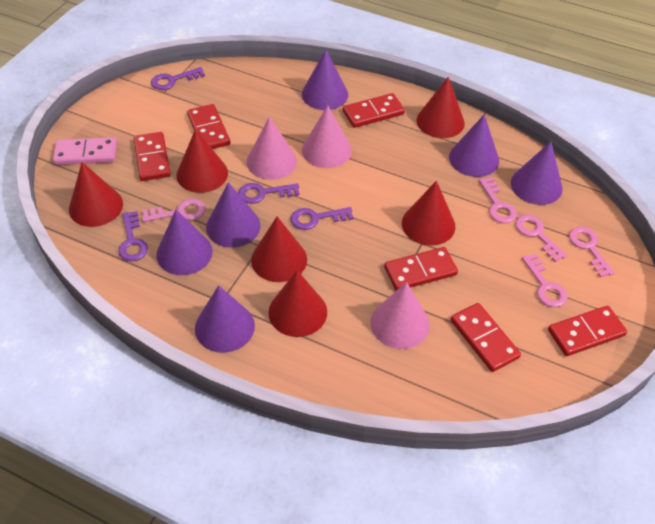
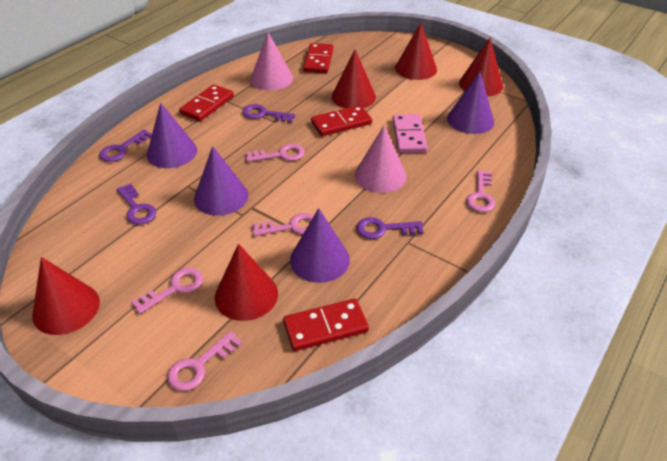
pink cone: 3 -> 2
purple cone: 6 -> 4
red cone: 6 -> 5
red domino: 6 -> 4

